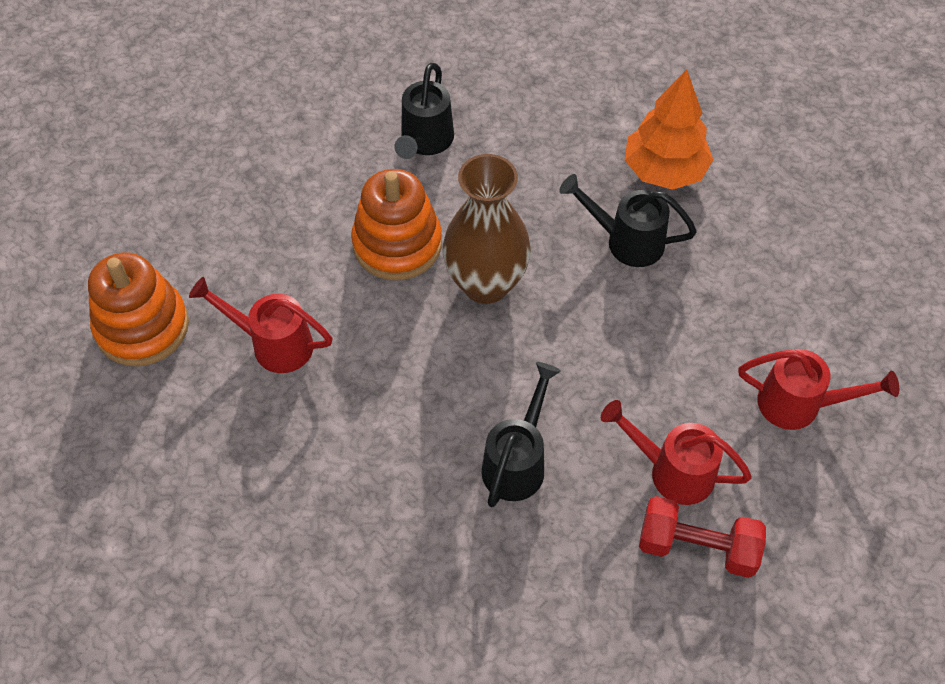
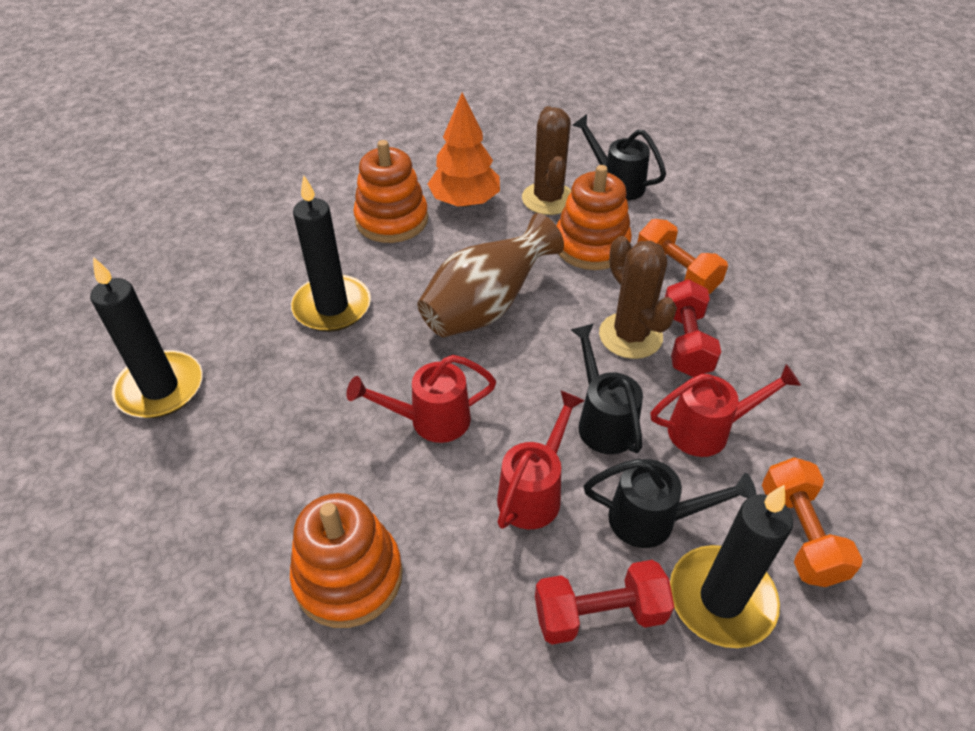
black candle: 0 -> 3
brown cactus: 0 -> 2
orange dumbbell: 0 -> 2
orange stacking toy: 2 -> 3
red dumbbell: 1 -> 2

